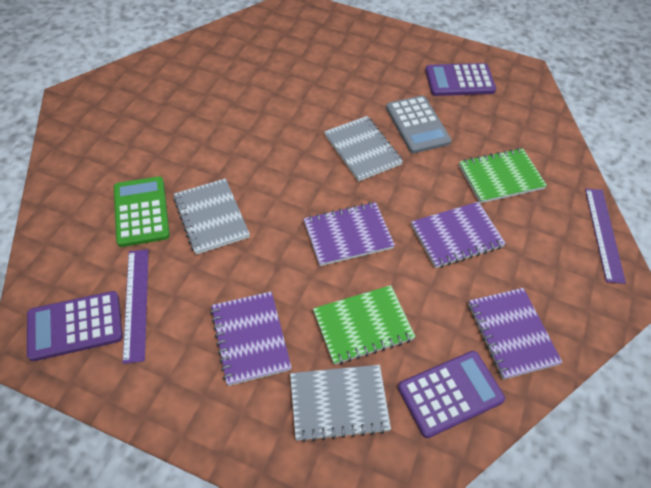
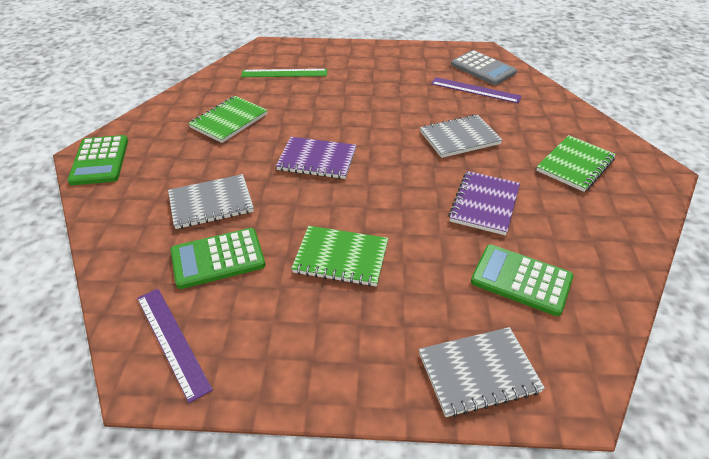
green calculator: 1 -> 3
green notebook: 2 -> 3
green ruler: 0 -> 1
purple calculator: 3 -> 0
purple notebook: 4 -> 2

